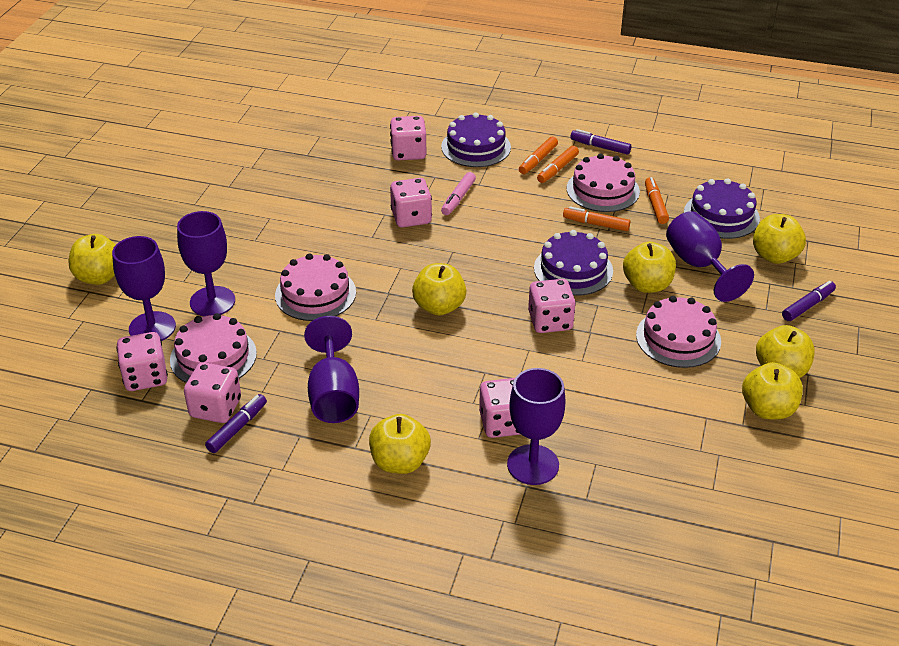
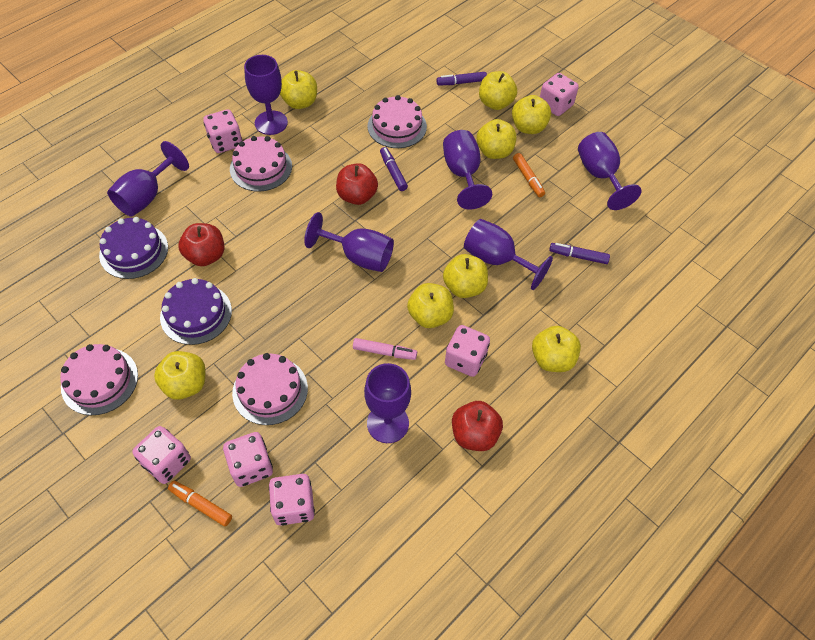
orange marker: 4 -> 2
purple cake: 3 -> 2
purple goblet: 5 -> 7
red apple: 0 -> 3
yellow apple: 7 -> 8

